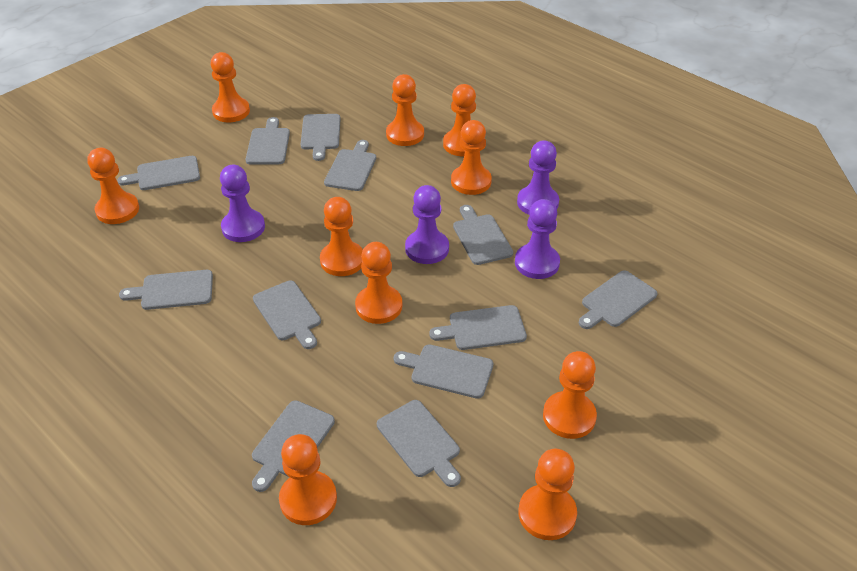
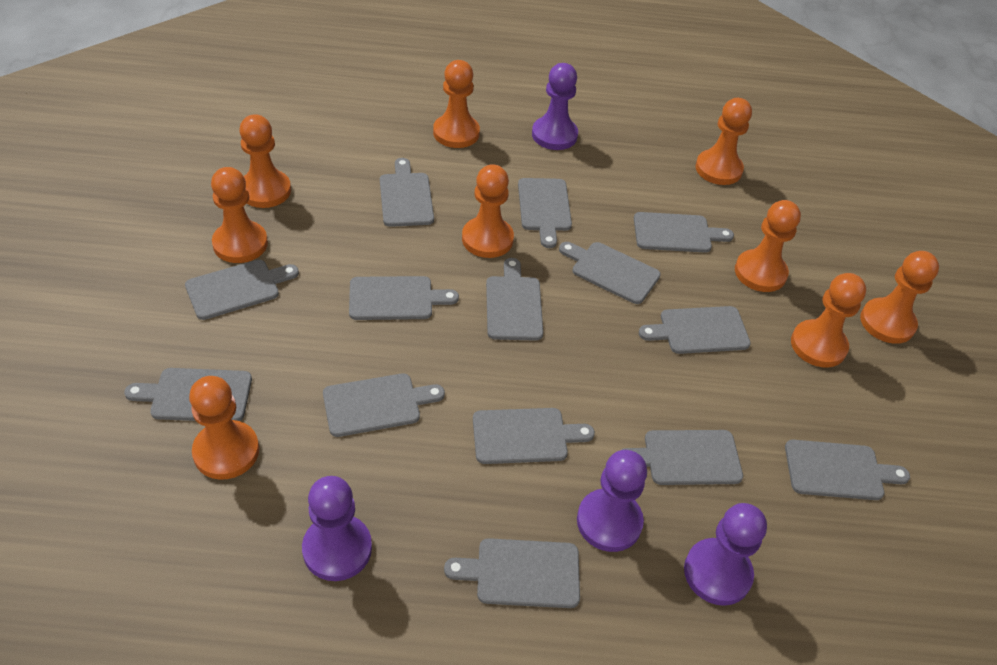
grey cutting board: 12 -> 14
orange pawn: 10 -> 9

